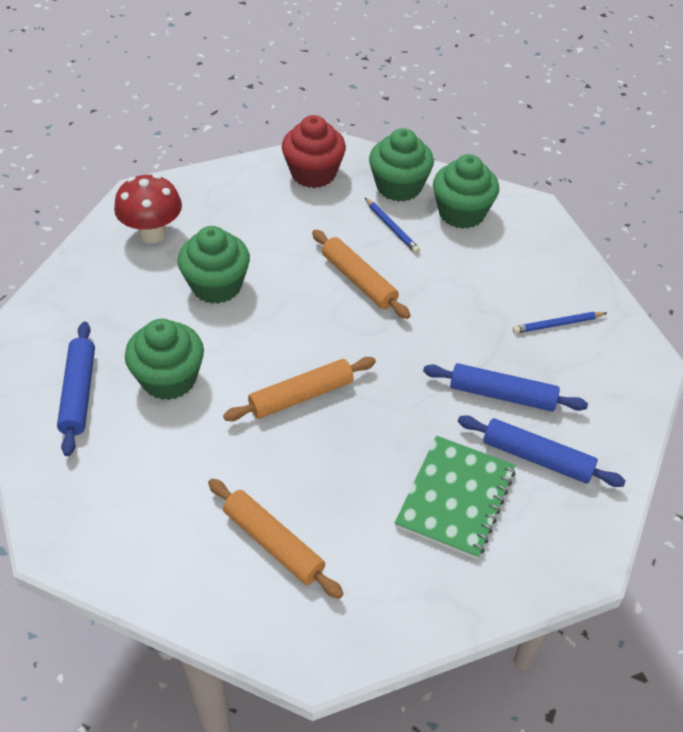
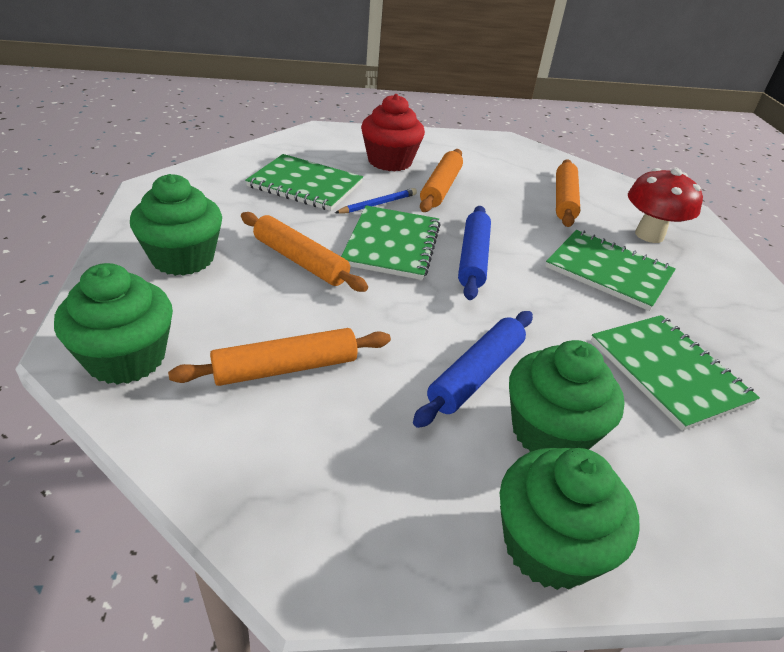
blue pencil: 2 -> 1
blue rolling pin: 3 -> 2
green notebook: 1 -> 4
orange rolling pin: 3 -> 4

